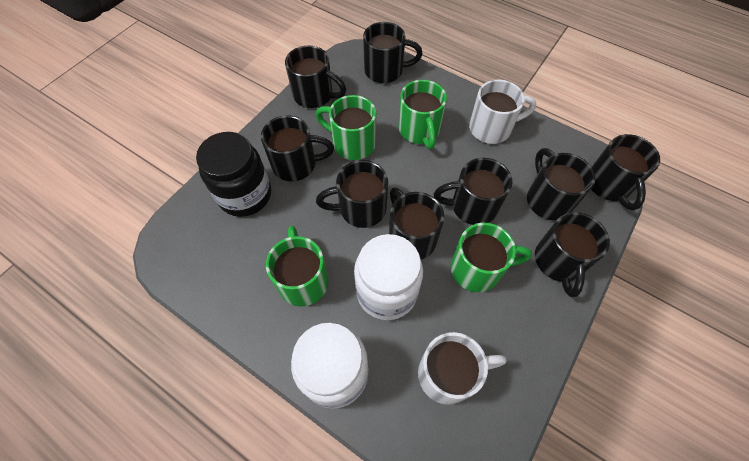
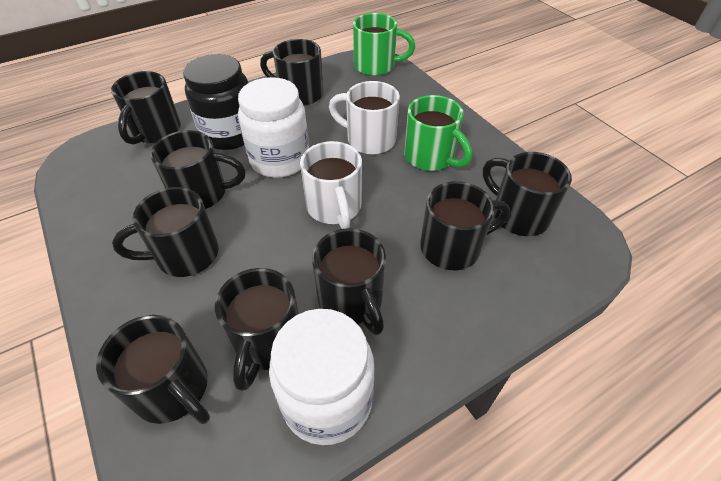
green mug: 4 -> 2

